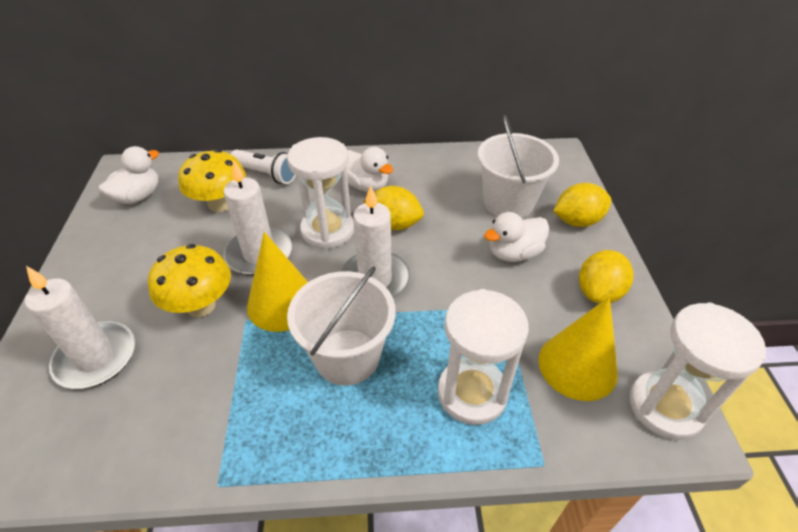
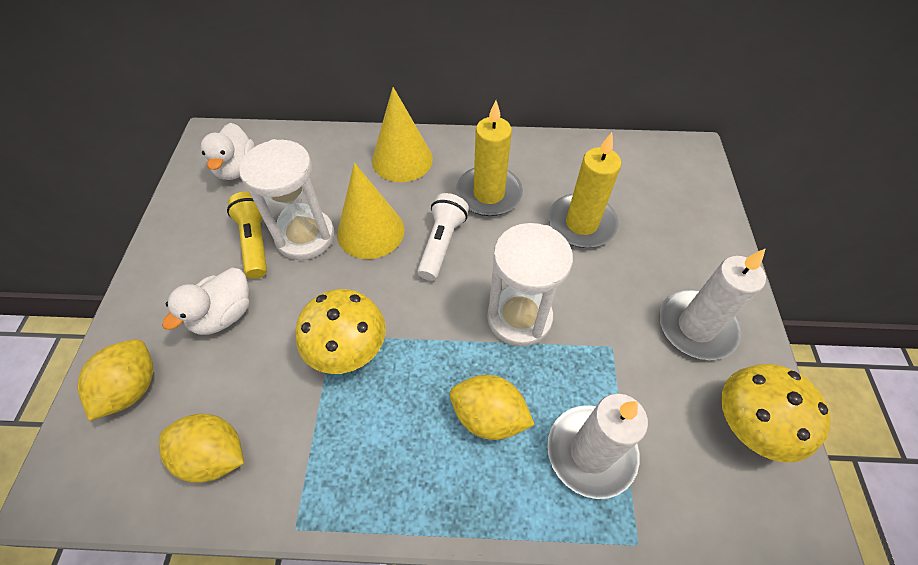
white bucket: 2 -> 0
white candle: 3 -> 2
white duck: 3 -> 2
white hourglass: 3 -> 2
yellow candle: 0 -> 2
yellow flashlight: 0 -> 1

